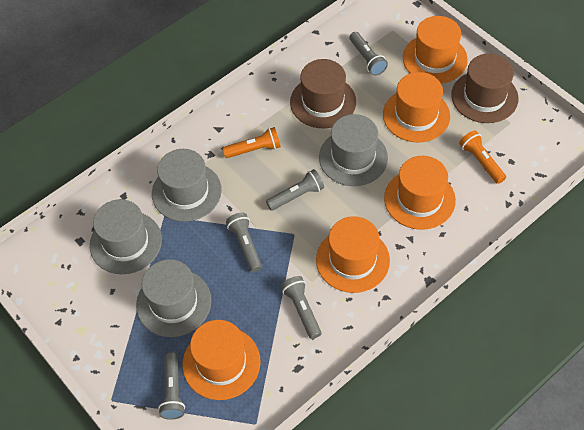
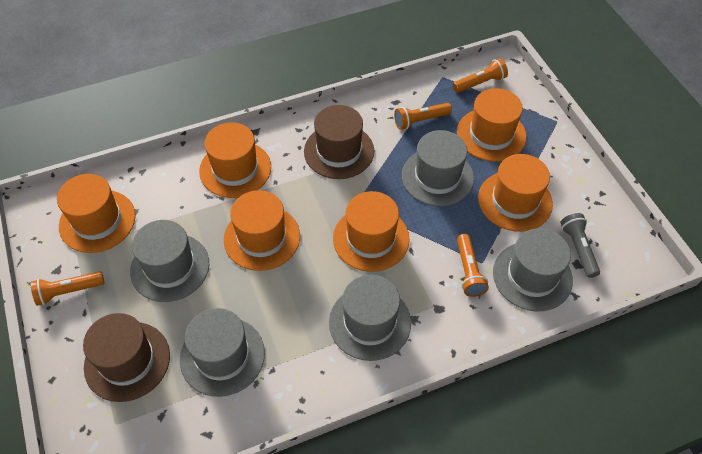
grey flashlight: 5 -> 1
grey hat: 4 -> 5
orange flashlight: 2 -> 4
orange hat: 5 -> 6

